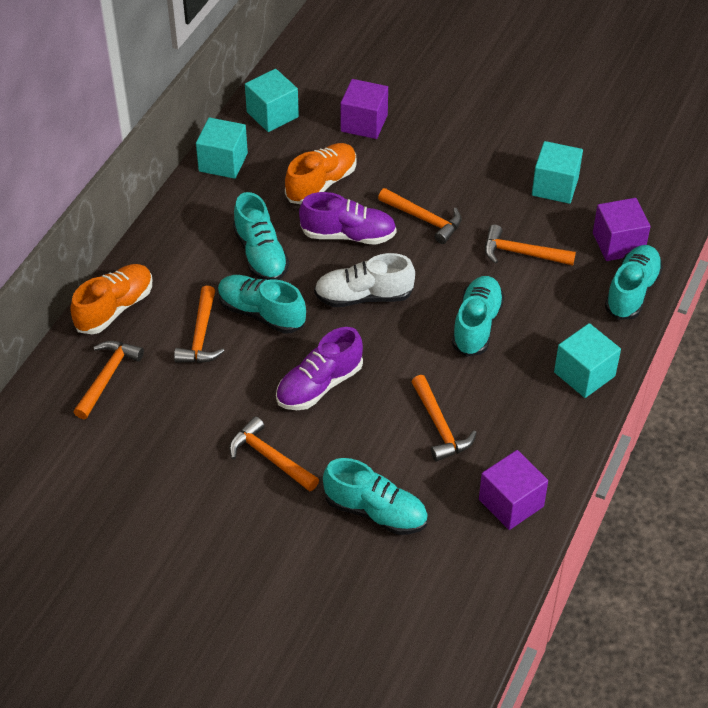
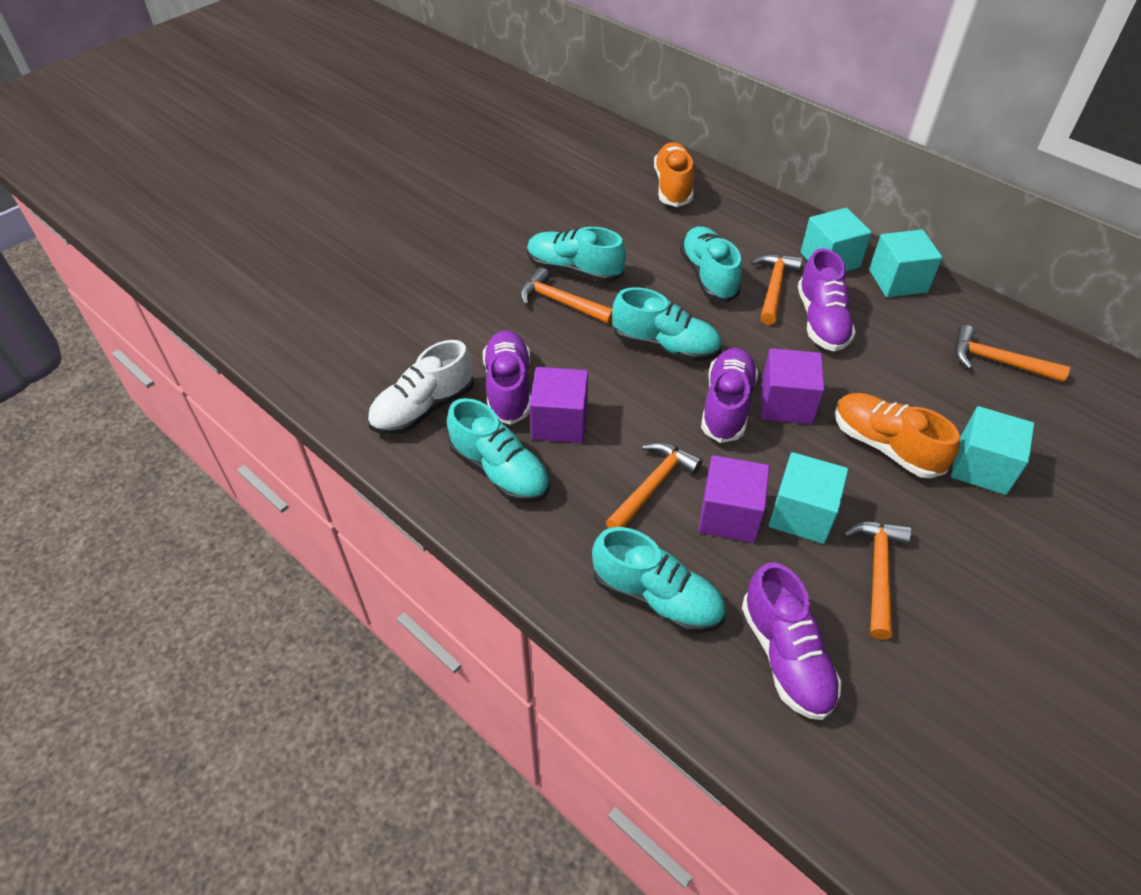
orange hammer: 6 -> 5
purple shoe: 2 -> 4

